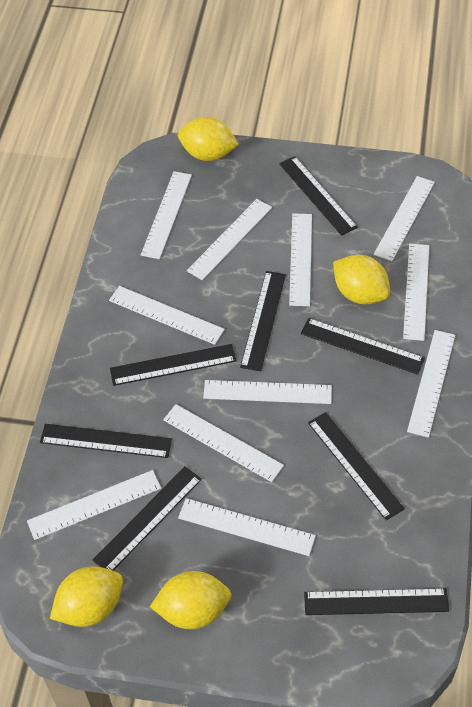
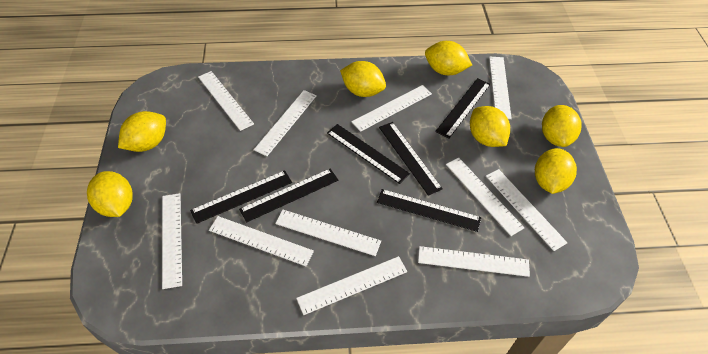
black ruler: 8 -> 6
yellow lemon: 4 -> 7

